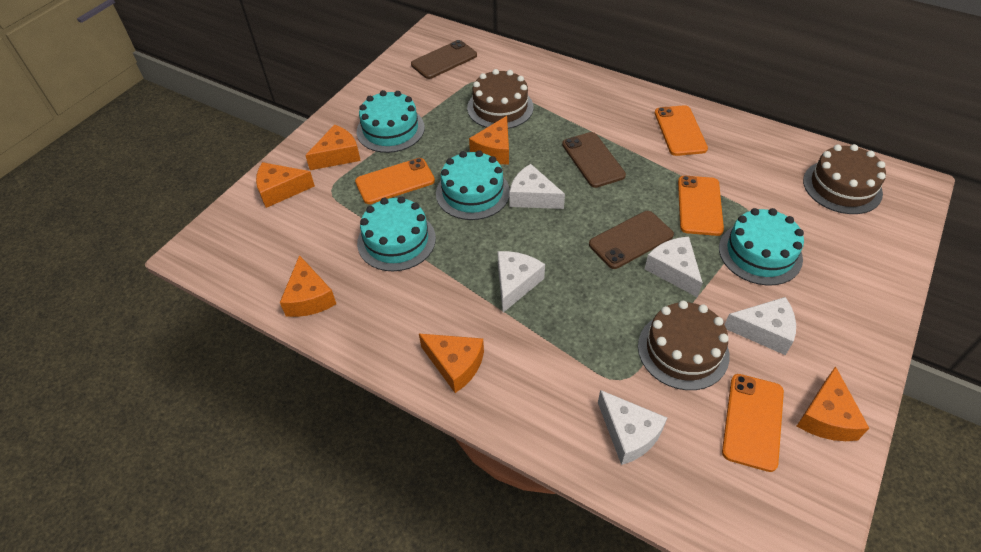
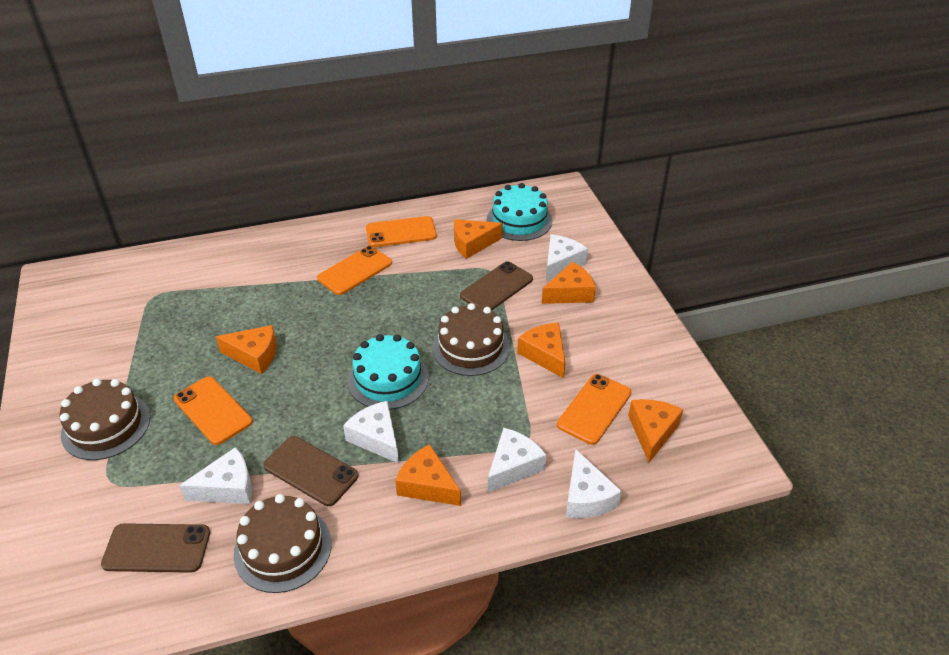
turquoise cake: 4 -> 2

